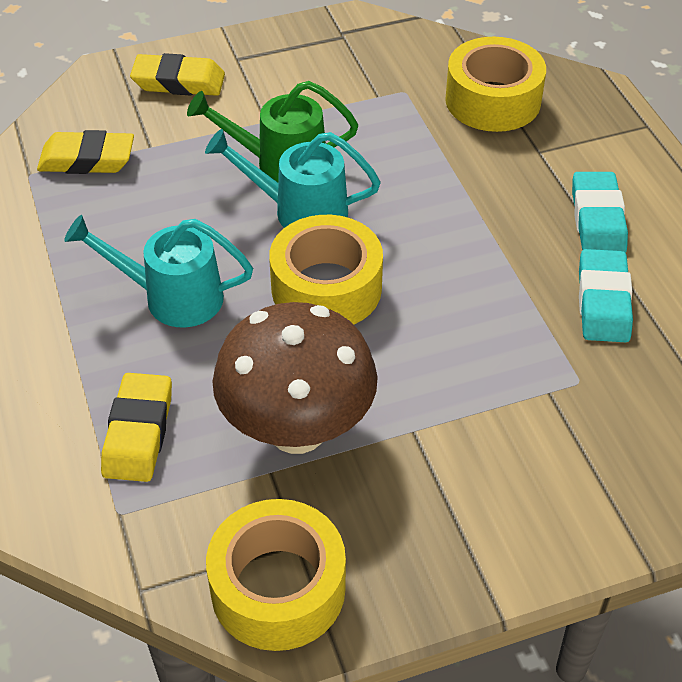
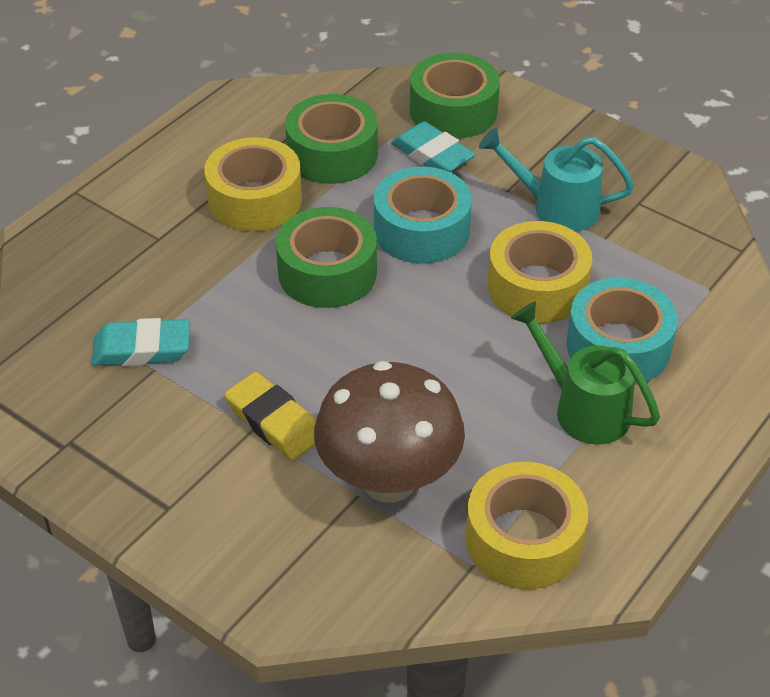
green tape: 0 -> 3
turquoise tape: 0 -> 2
turquoise watering can: 2 -> 1
yellow eraser: 3 -> 1

